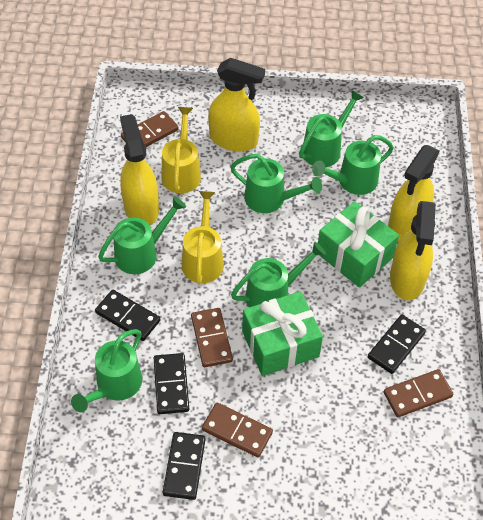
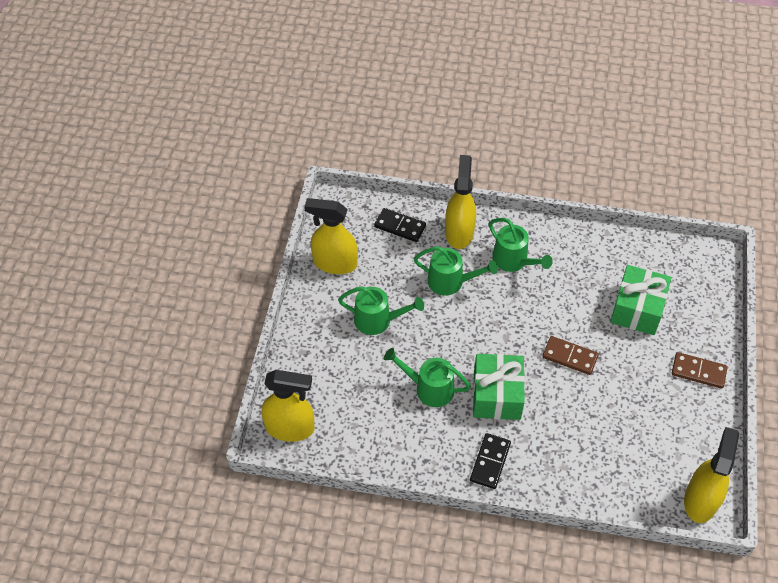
black domino: 4 -> 2
brown domino: 4 -> 2
green watering can: 6 -> 4
yellow watering can: 2 -> 0

